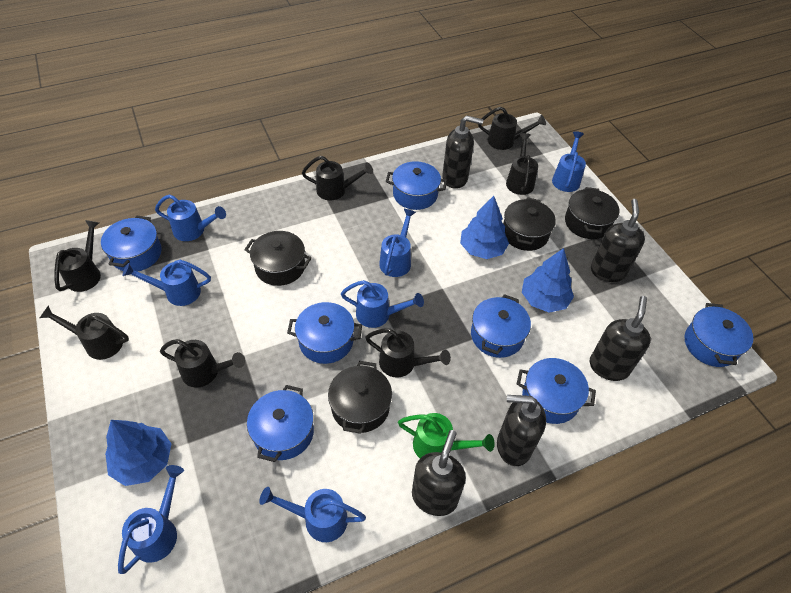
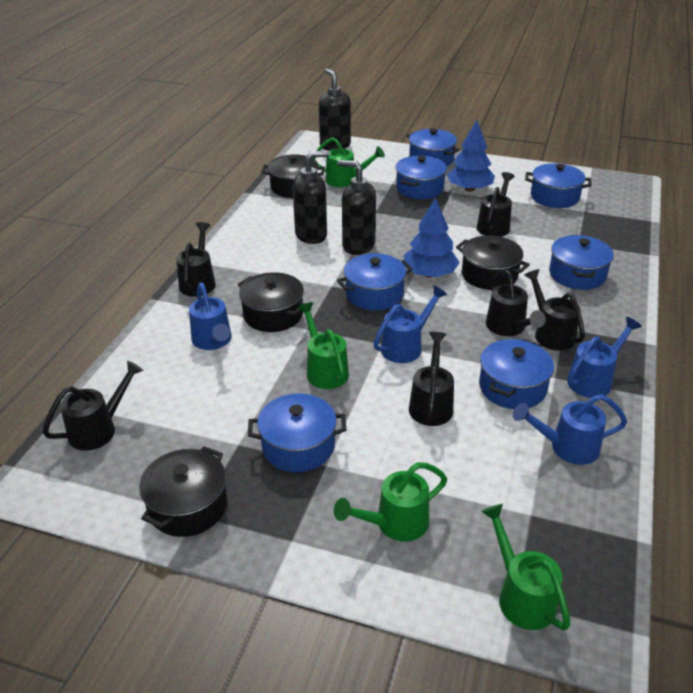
black soap dispenser: 5 -> 3
black watering can: 7 -> 6
blue tree: 3 -> 2
blue watering can: 7 -> 4
green watering can: 1 -> 4

